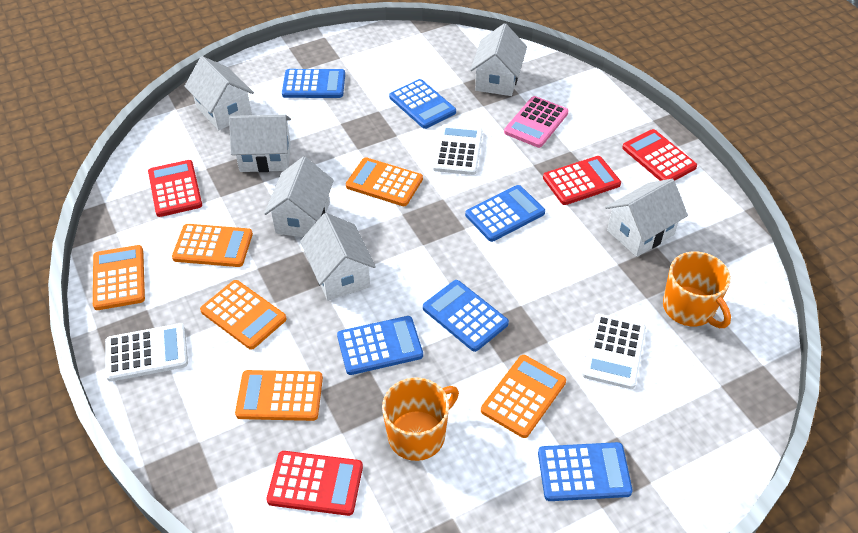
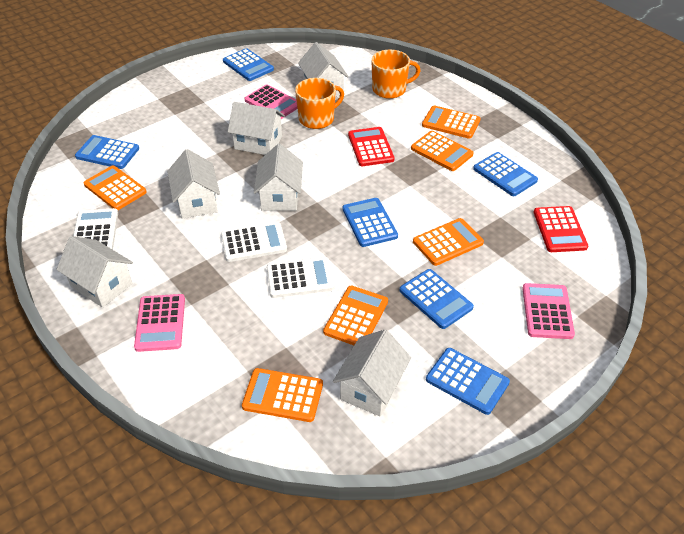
pink calculator: 1 -> 3
red calculator: 4 -> 2

